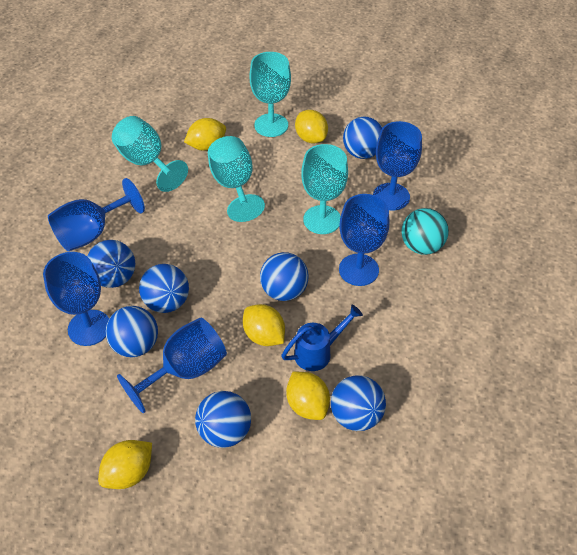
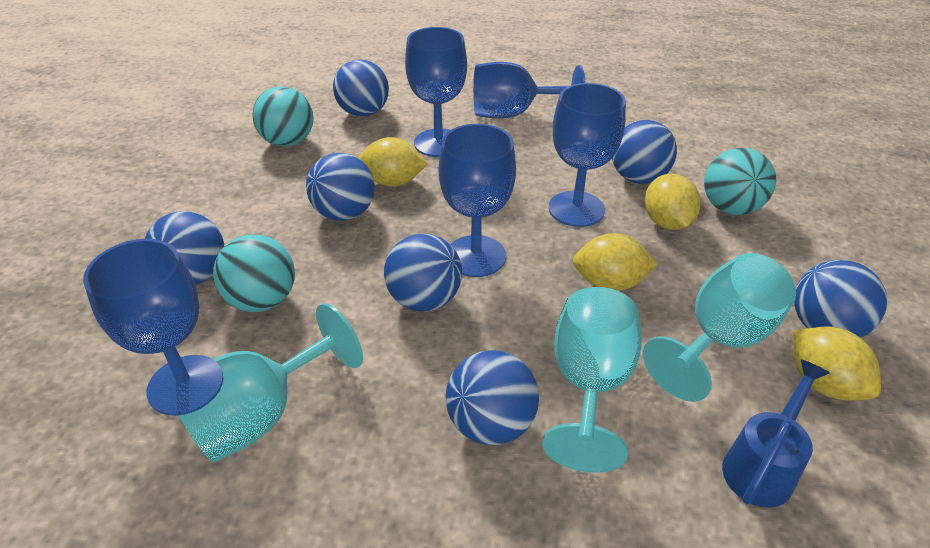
turquoise ball: 1 -> 3
turquoise goblet: 4 -> 3
yellow lemon: 5 -> 4

